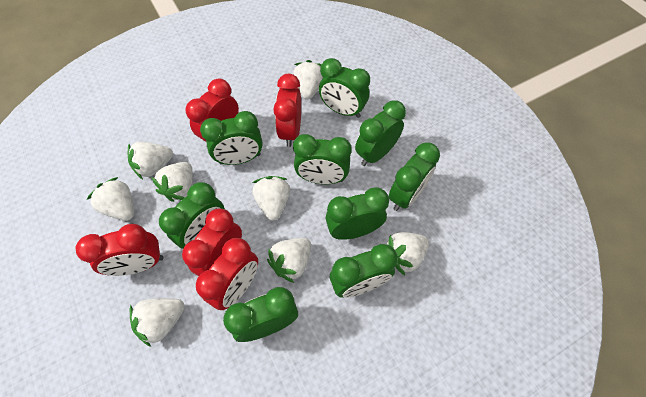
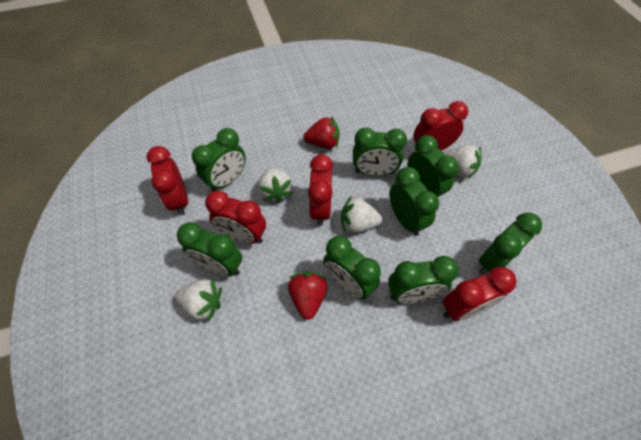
green clock: 9 -> 8
red strawberry: 0 -> 2
white strawberry: 8 -> 4

